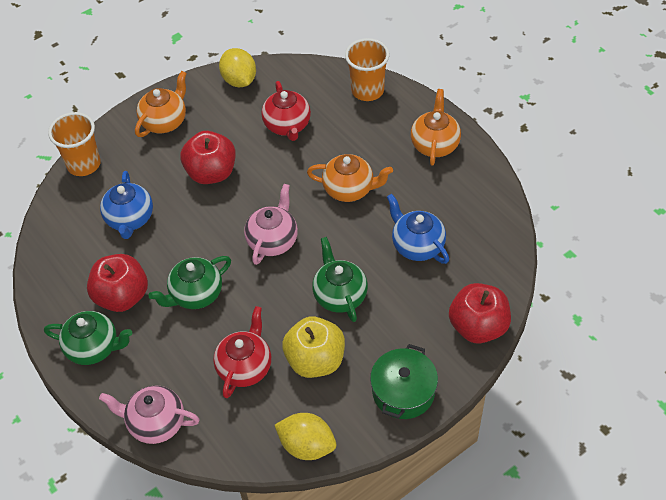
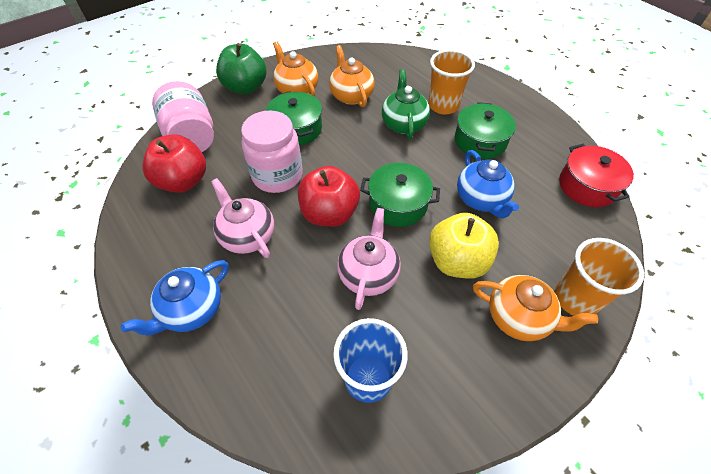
blue cup: 0 -> 1
green apple: 0 -> 1
green pot: 1 -> 3
green teapot: 3 -> 1
pink jar: 0 -> 2
red apple: 3 -> 2
red pot: 0 -> 1
red teapot: 2 -> 0
yellow lemon: 2 -> 0

